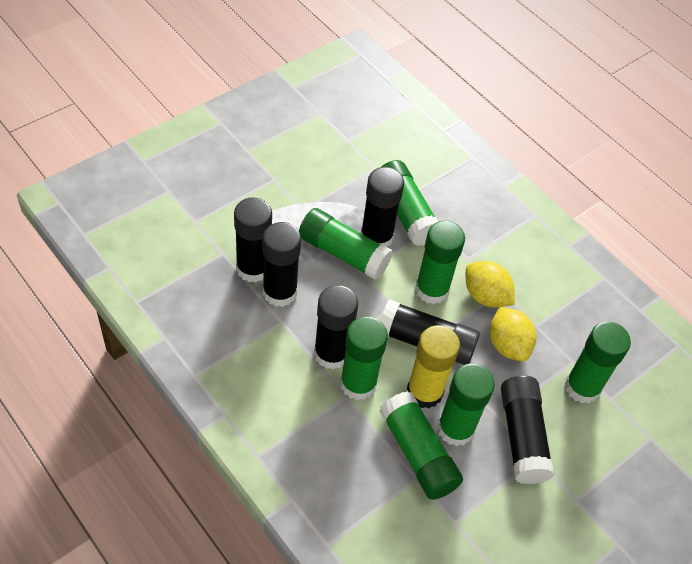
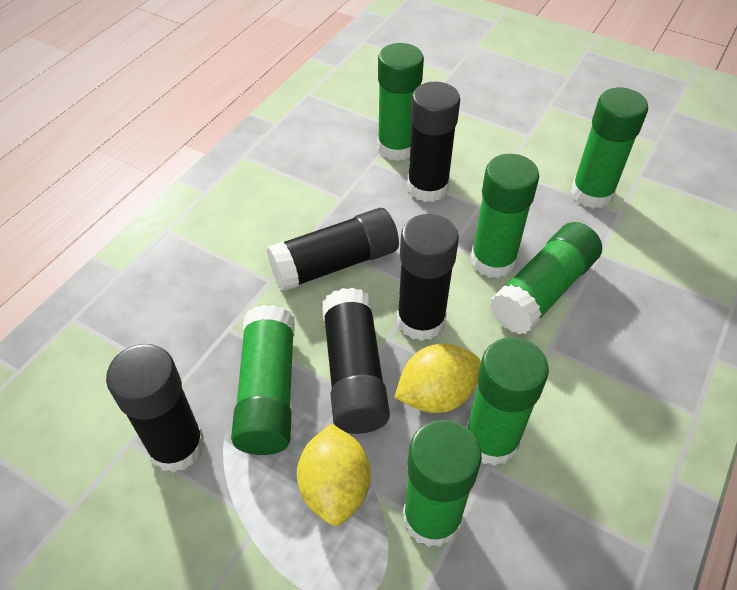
black glue stick: 6 -> 5
yellow glue stick: 1 -> 0

